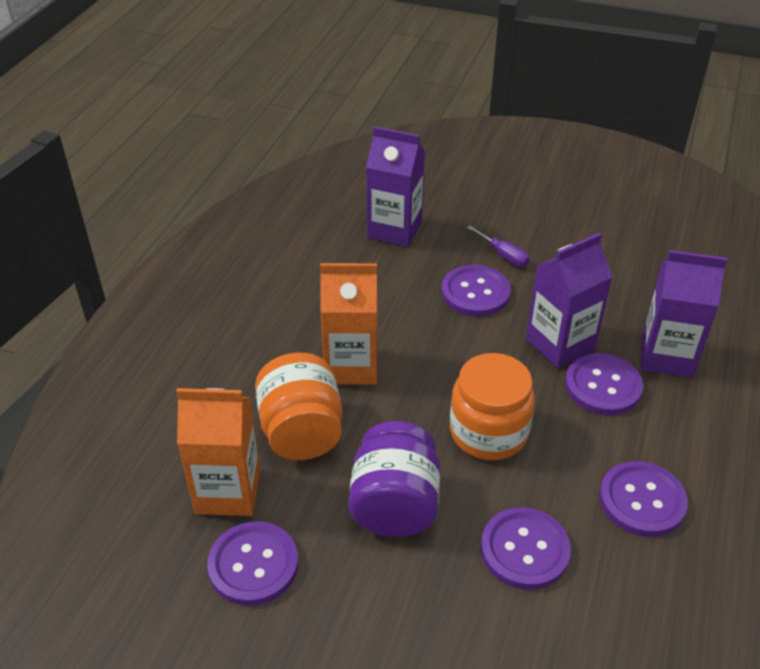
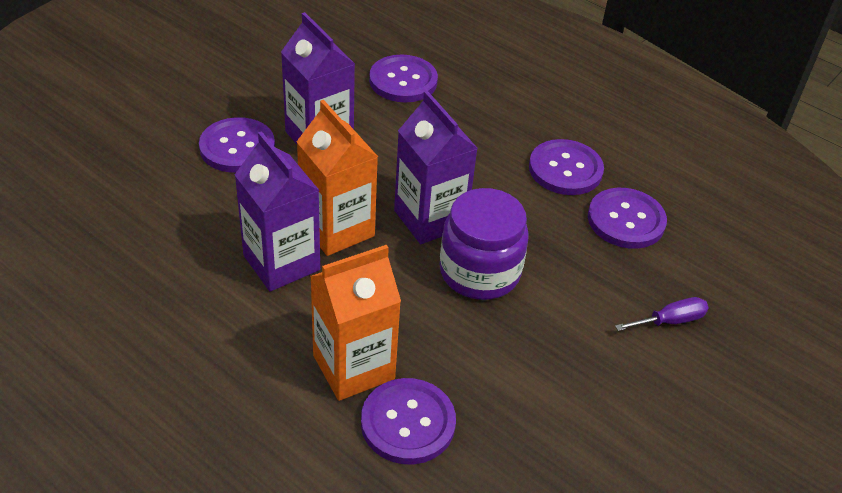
orange jar: 2 -> 0

